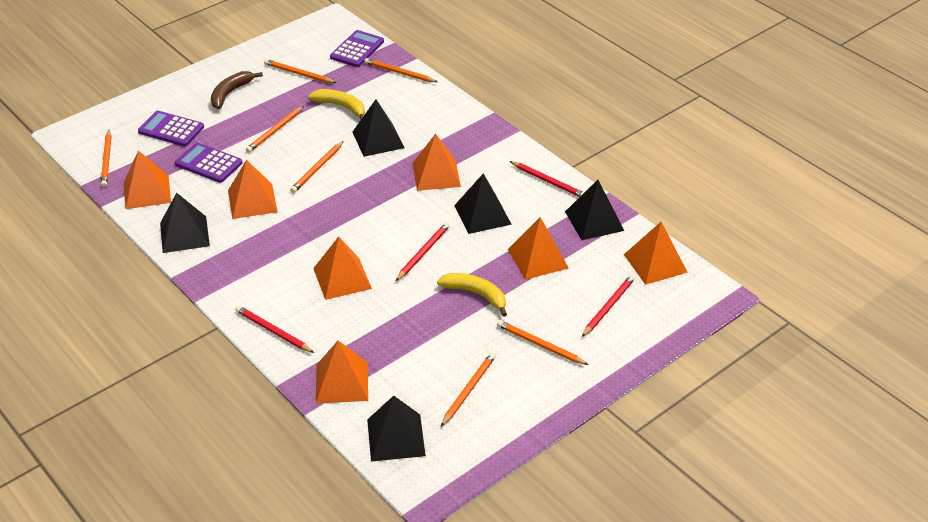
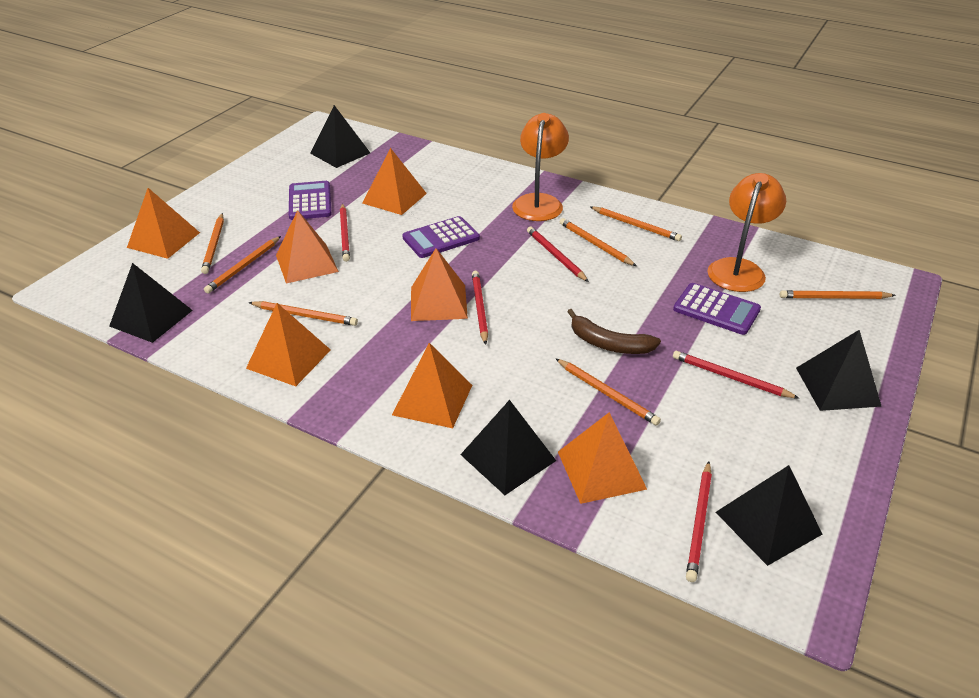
orange lamp: 0 -> 2
red pencil: 4 -> 5
yellow banana: 2 -> 0

